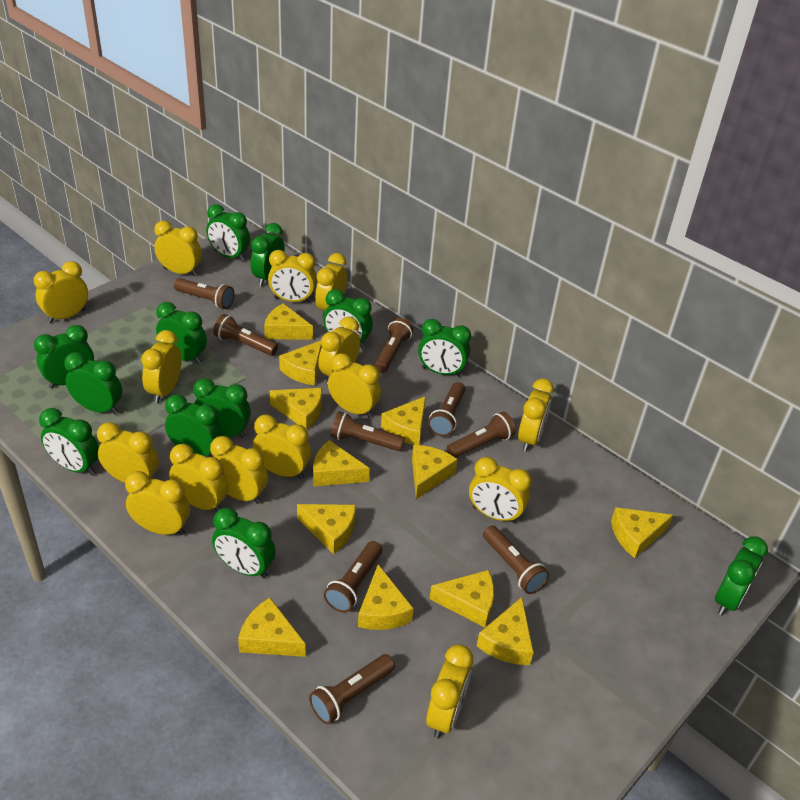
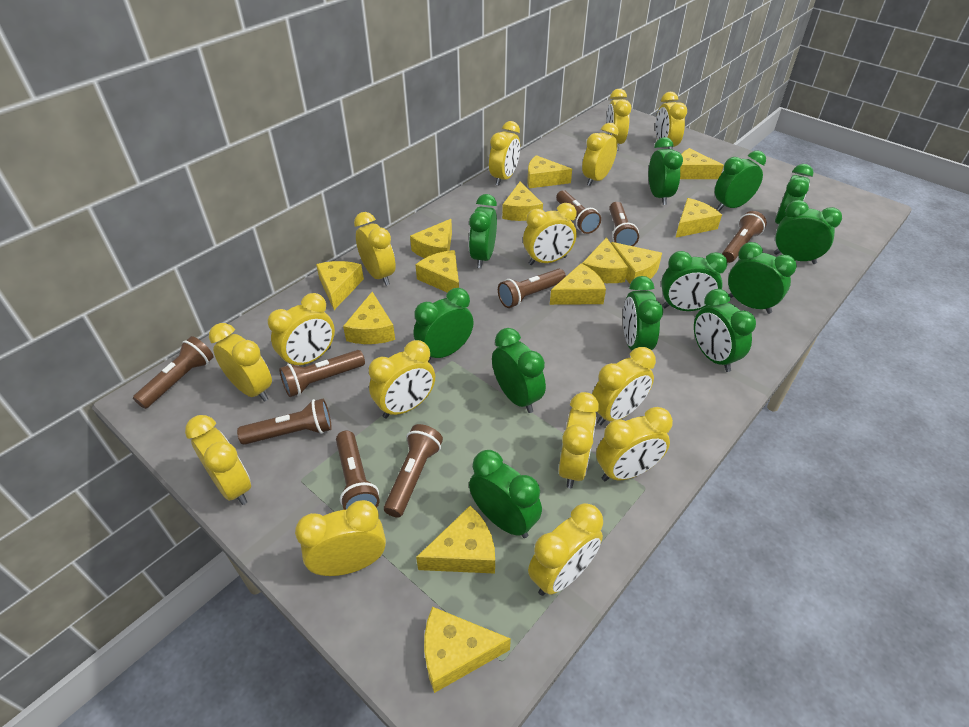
yellow cheese: 12 -> 13

